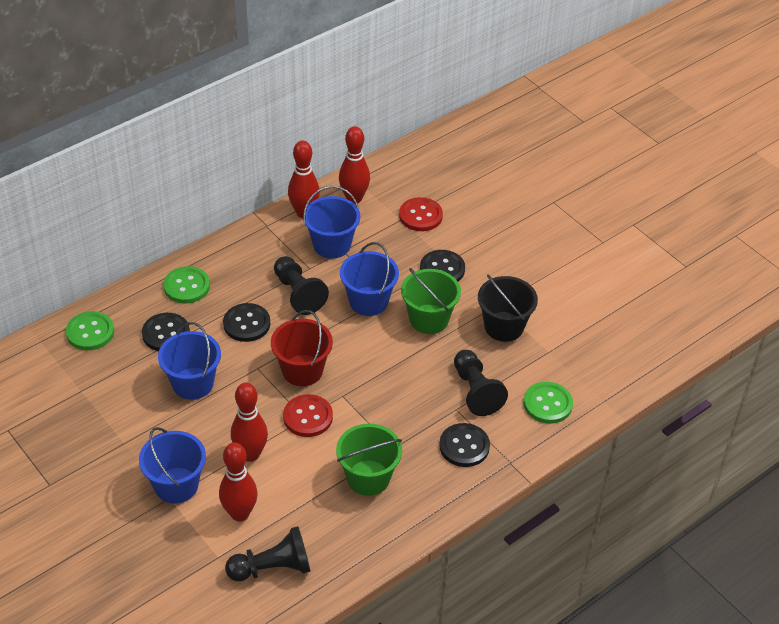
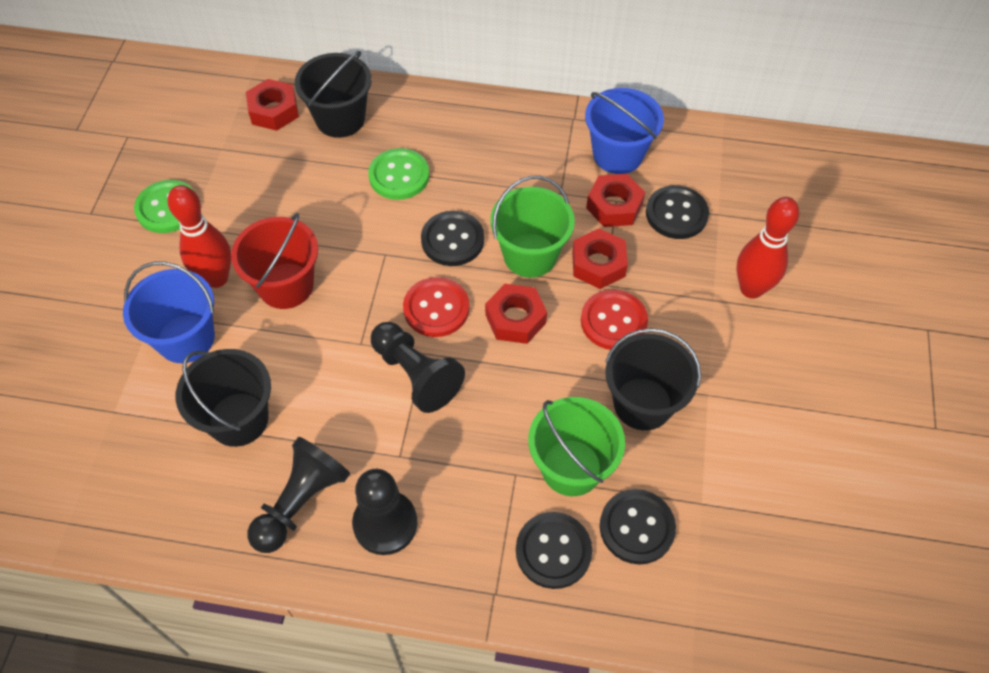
black bucket: 1 -> 3
blue bucket: 4 -> 2
green button: 3 -> 2
red bowling pin: 4 -> 2
red nut: 0 -> 4

